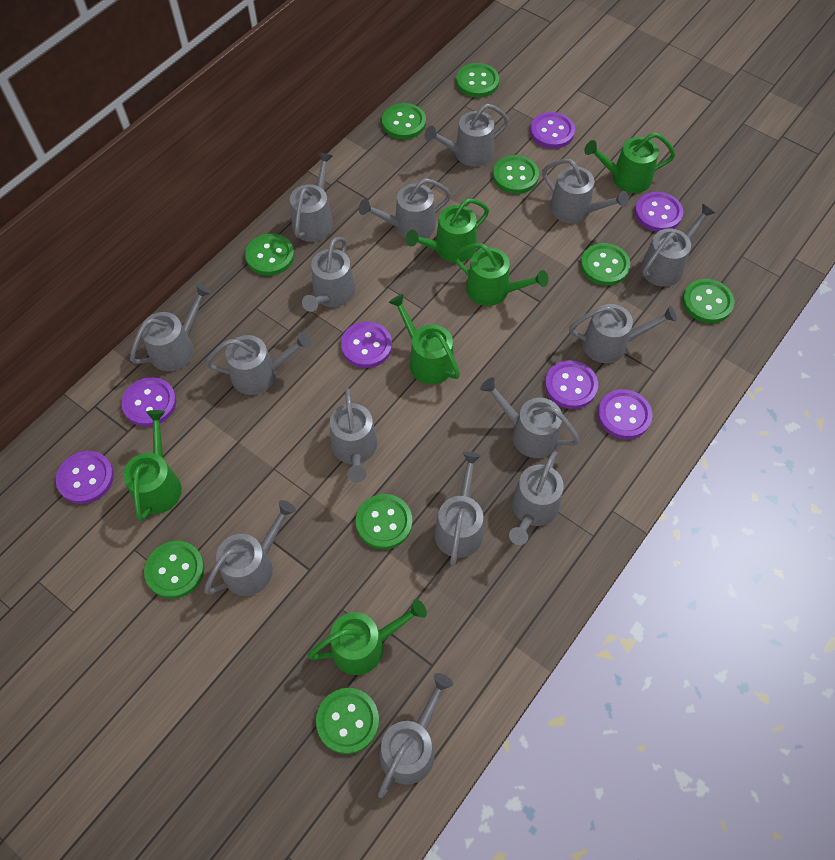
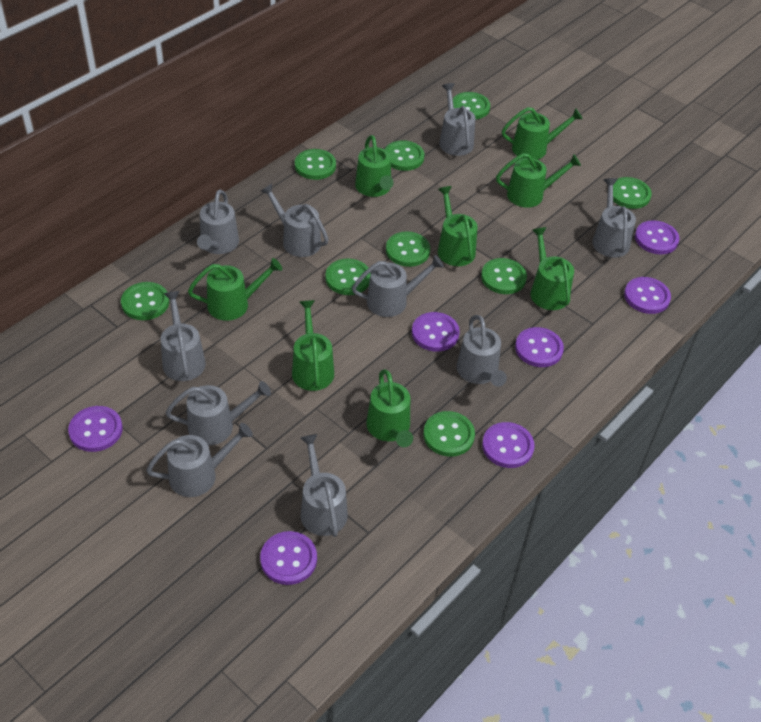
green watering can: 6 -> 8
grey watering can: 15 -> 10

